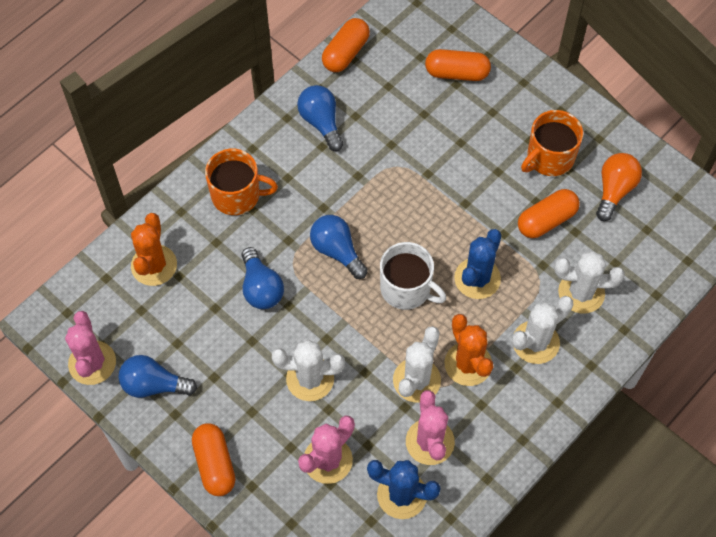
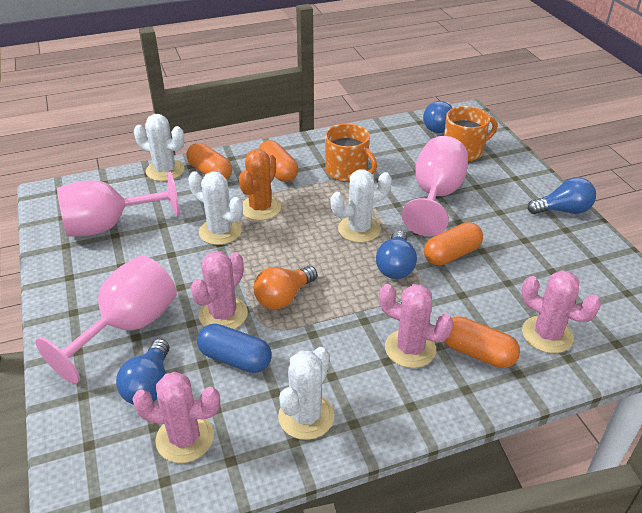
blue cactus: 2 -> 0
blue capsule: 0 -> 1
orange cactus: 2 -> 1
pink cactus: 3 -> 4
pink goblet: 0 -> 3
white mug: 1 -> 0

